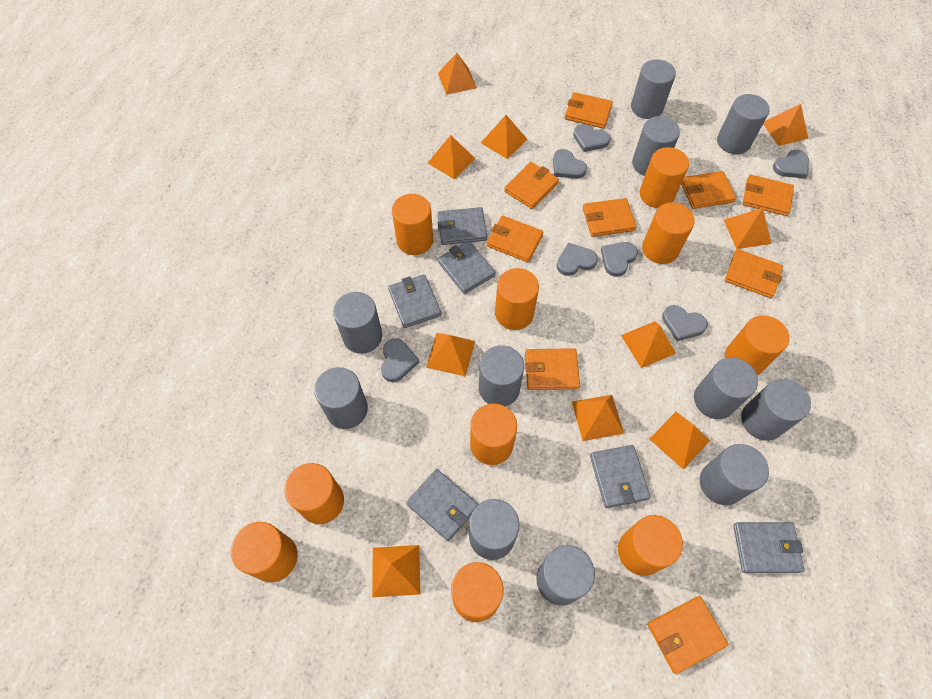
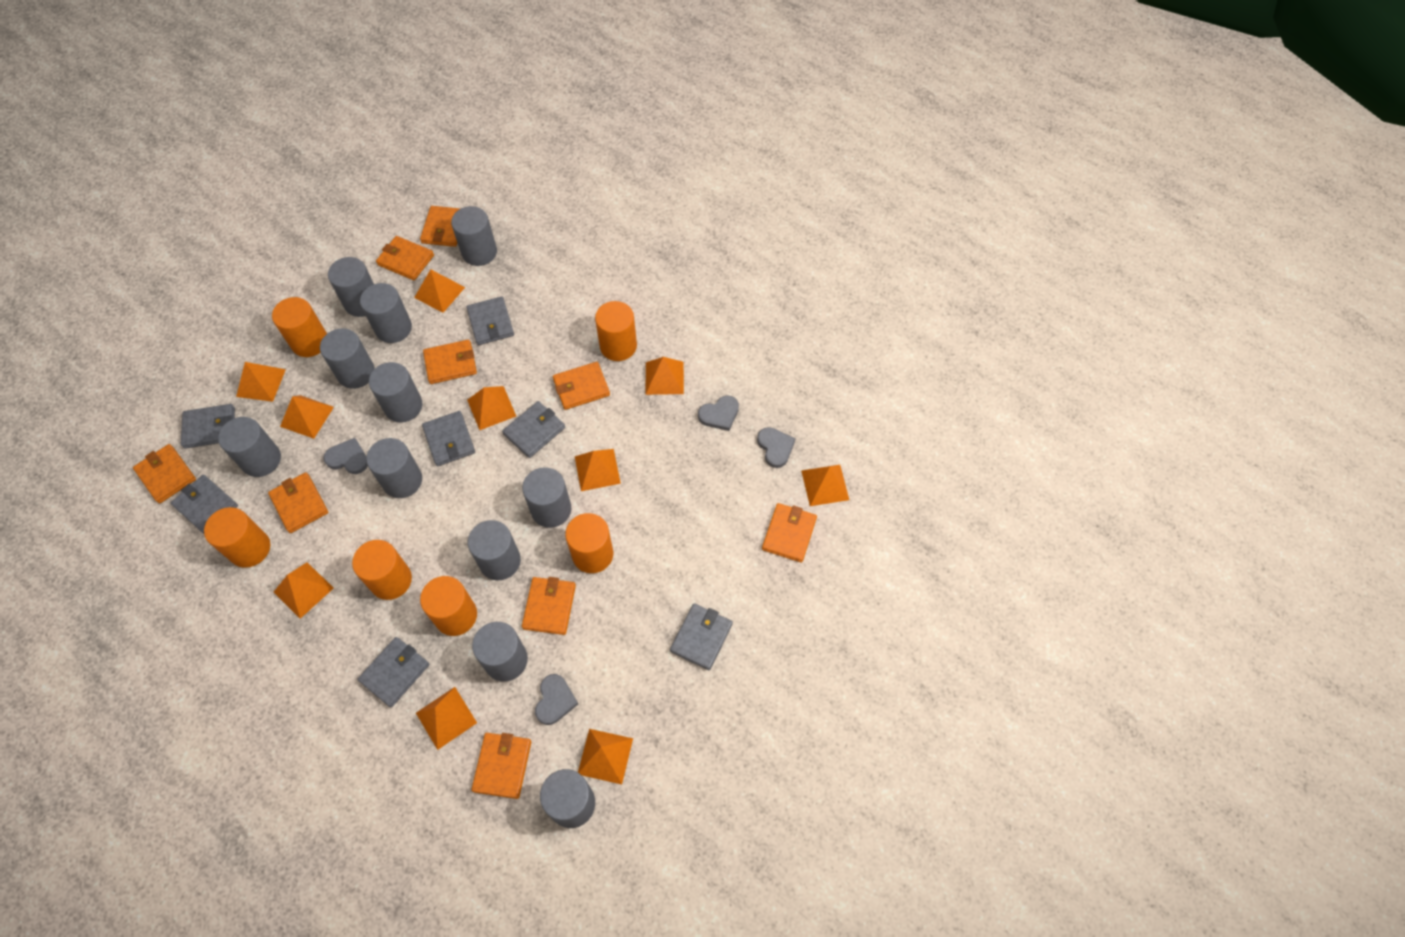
grey heart: 7 -> 4
grey wallet: 6 -> 7
orange cylinder: 10 -> 6

